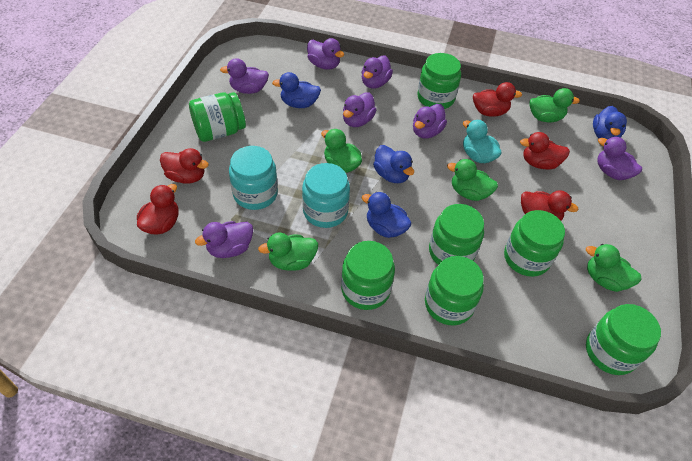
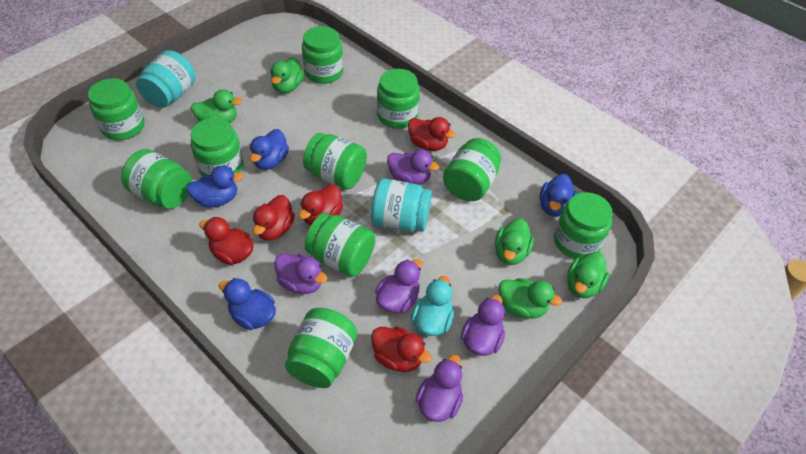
green jar: 7 -> 10
purple duck: 7 -> 5

